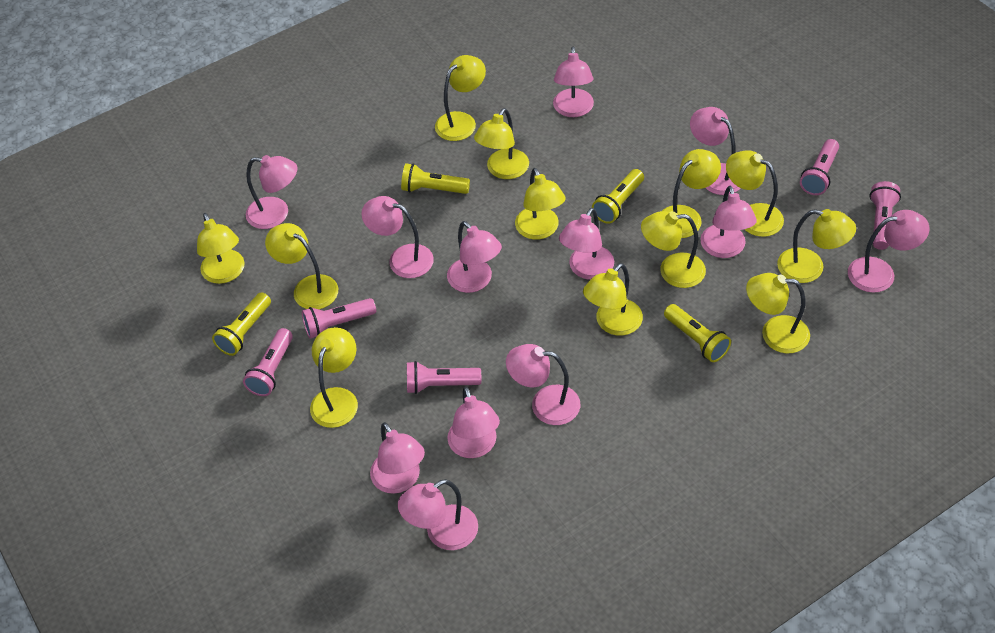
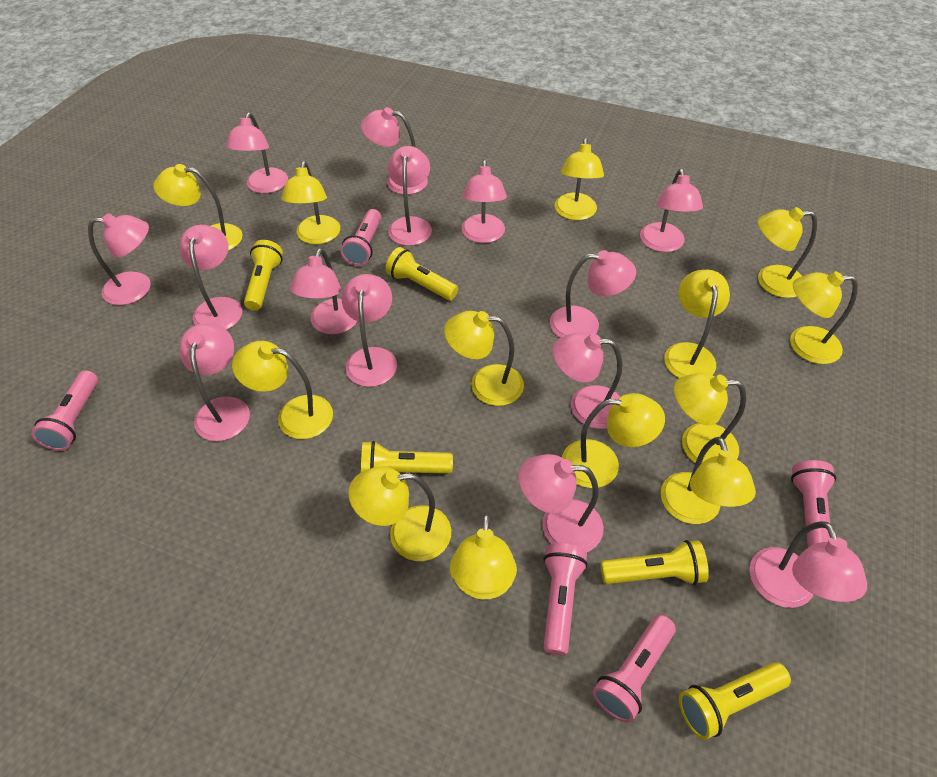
pink lamp: 12 -> 14
yellow flashlight: 4 -> 5
yellow lamp: 12 -> 13

